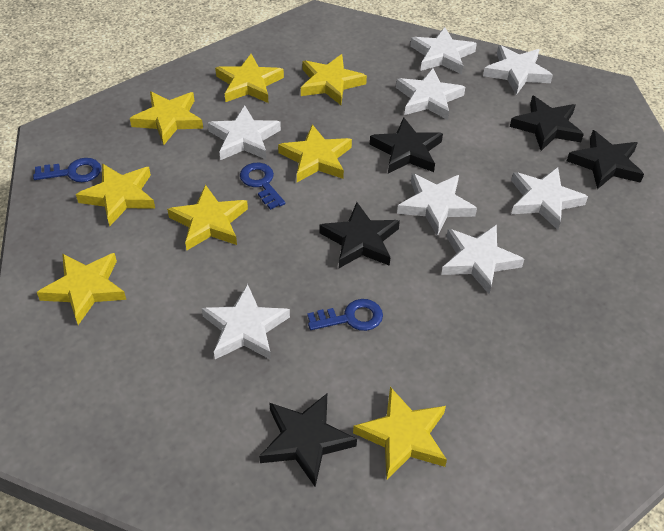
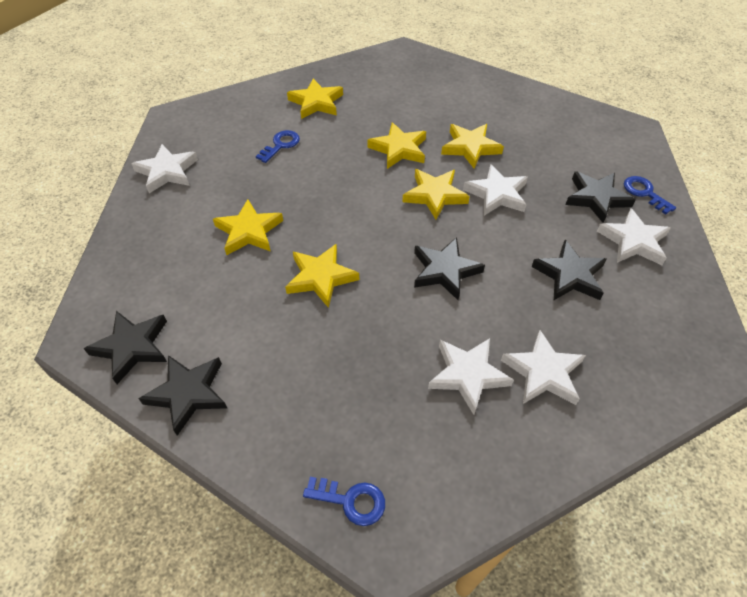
white star: 8 -> 5
yellow star: 8 -> 6

